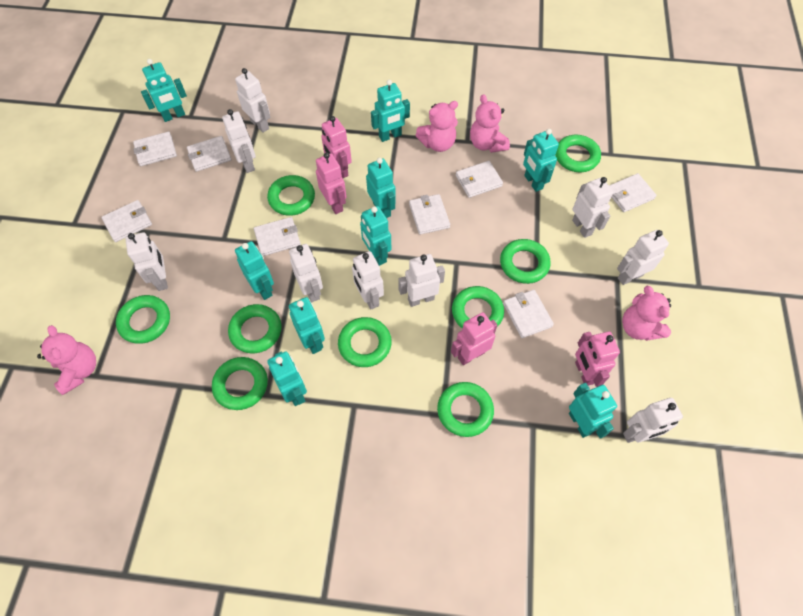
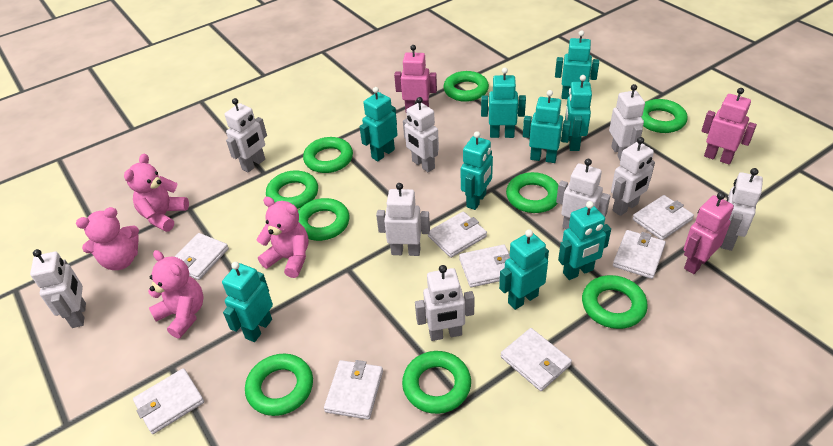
pink robot: 4 -> 3

